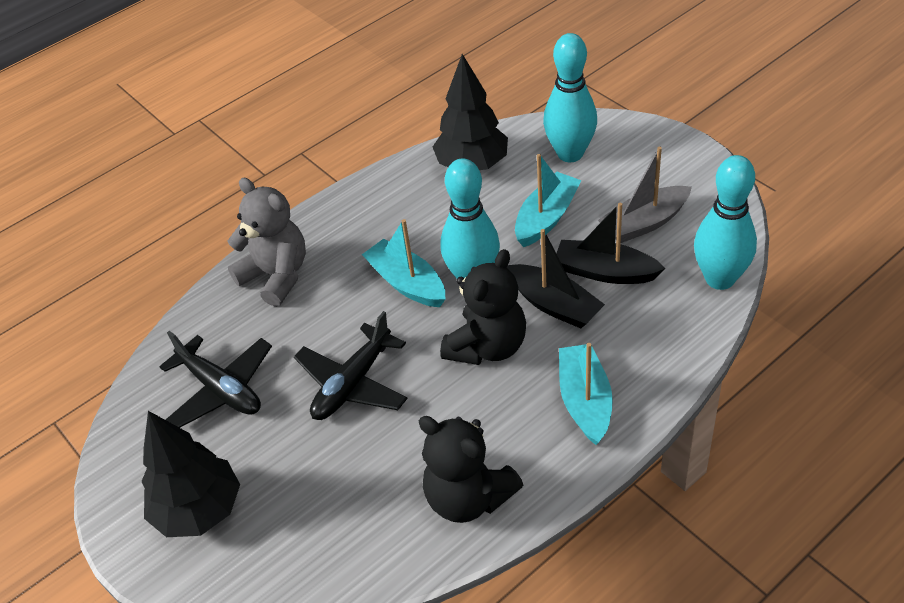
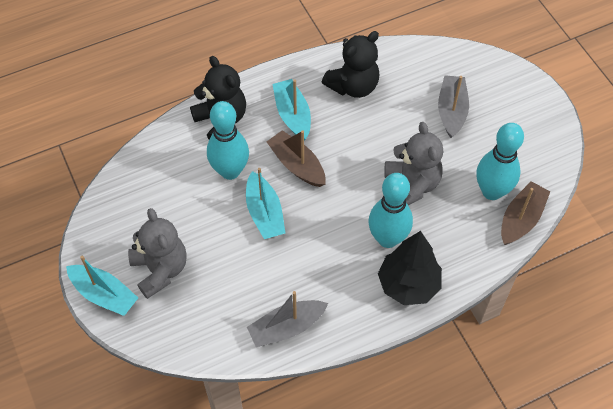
black boat: 2 -> 0
black plane: 2 -> 0
black tree: 2 -> 1
brown boat: 0 -> 2
grey boat: 1 -> 2
grey teddy bear: 1 -> 2

